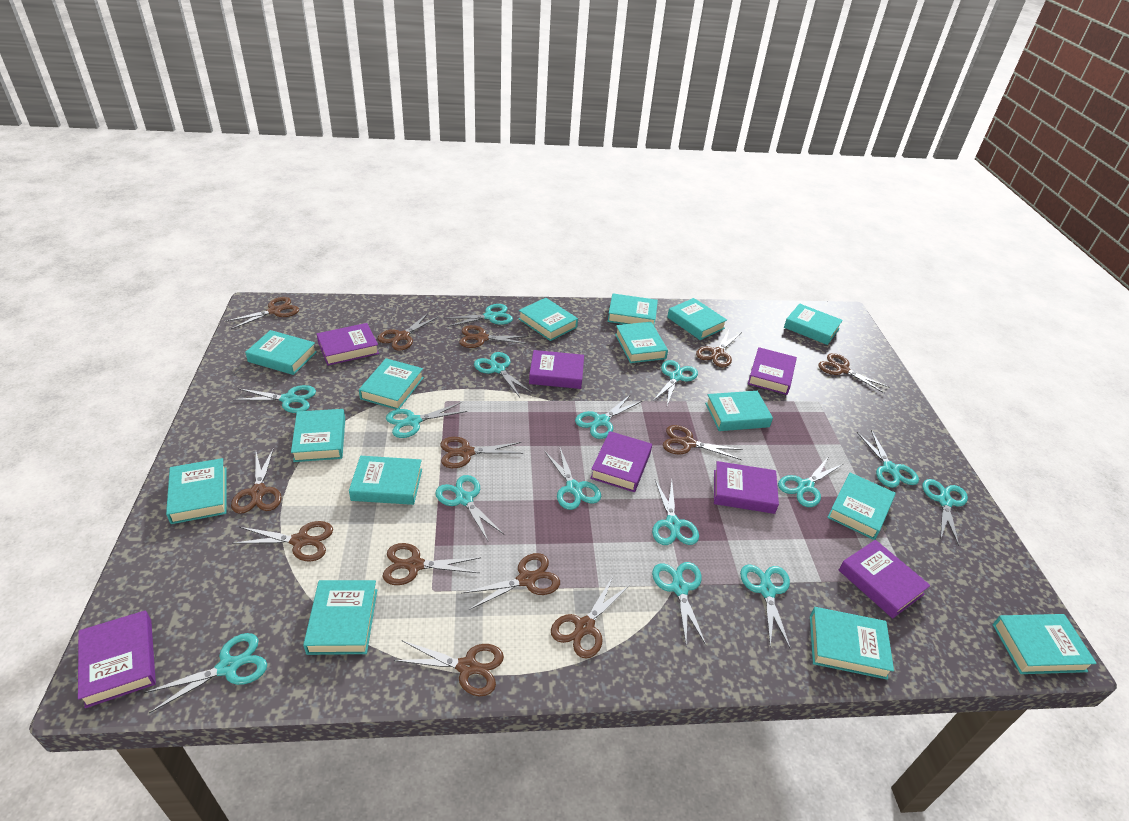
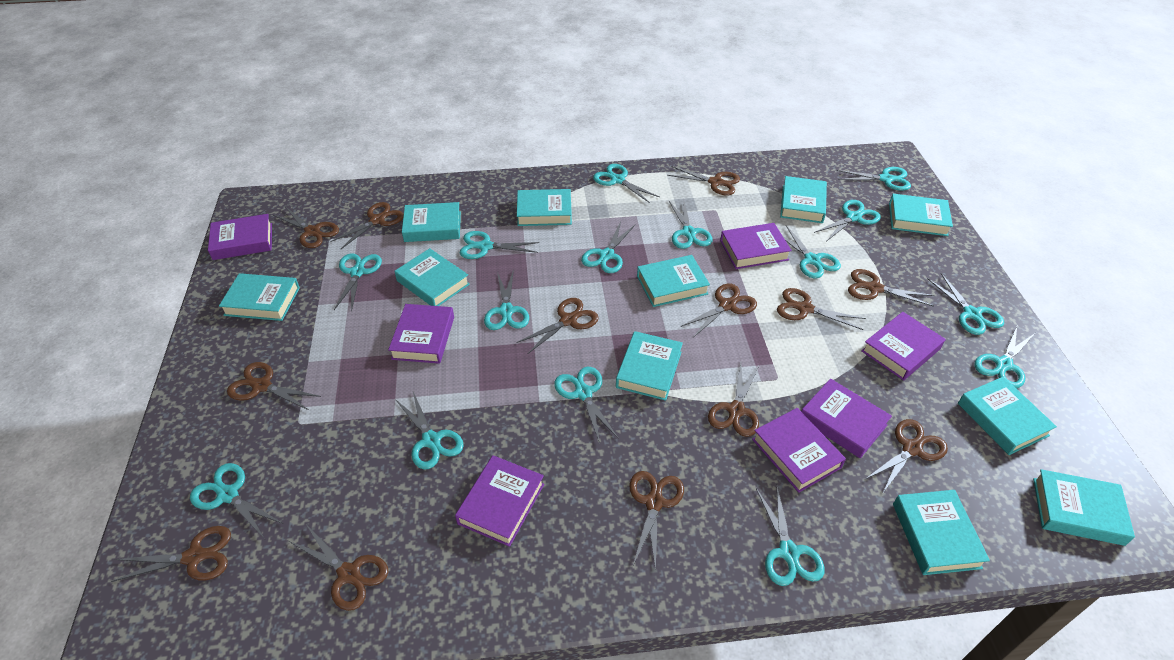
turquoise book: 15 -> 11

